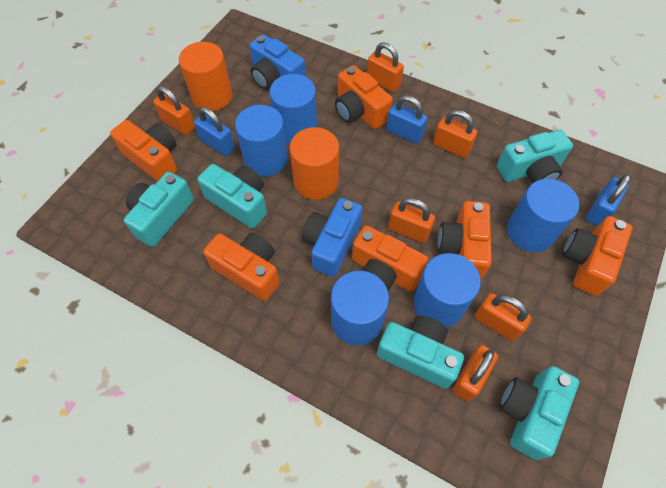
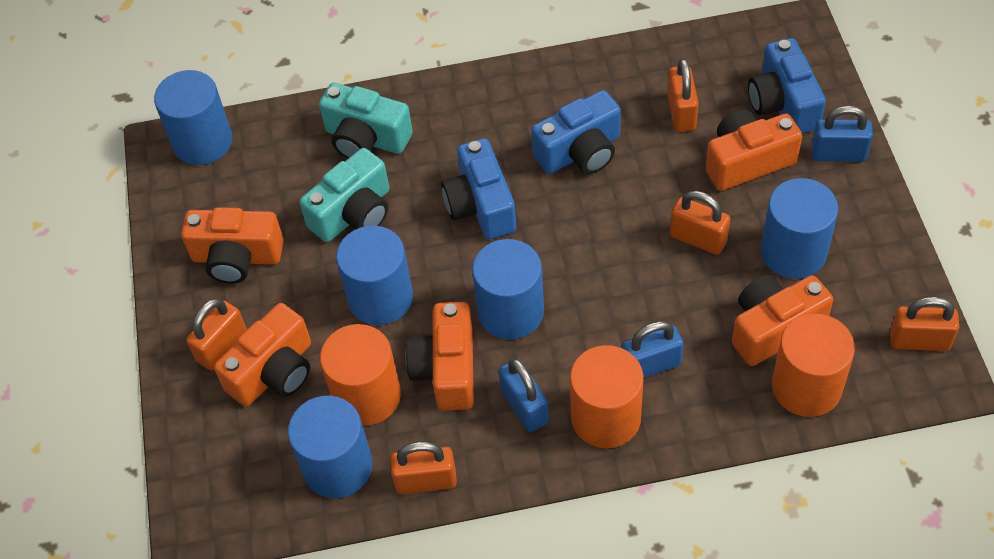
blue camera: 2 -> 3
orange camera: 6 -> 5
orange cylinder: 2 -> 3
orange padlock: 6 -> 5
turquoise camera: 5 -> 2

